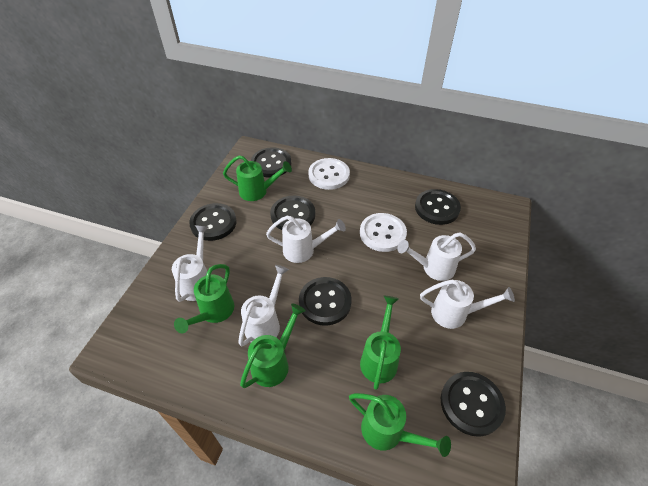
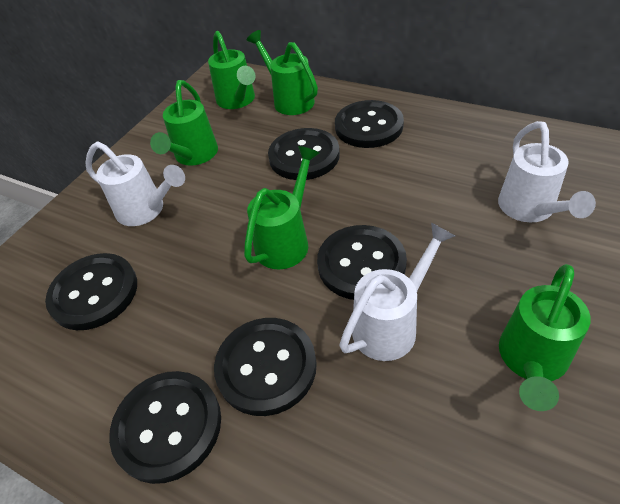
white button: 2 -> 0
white watering can: 5 -> 3

